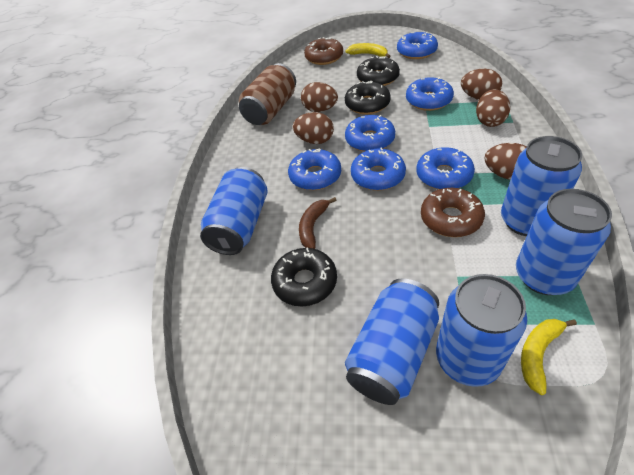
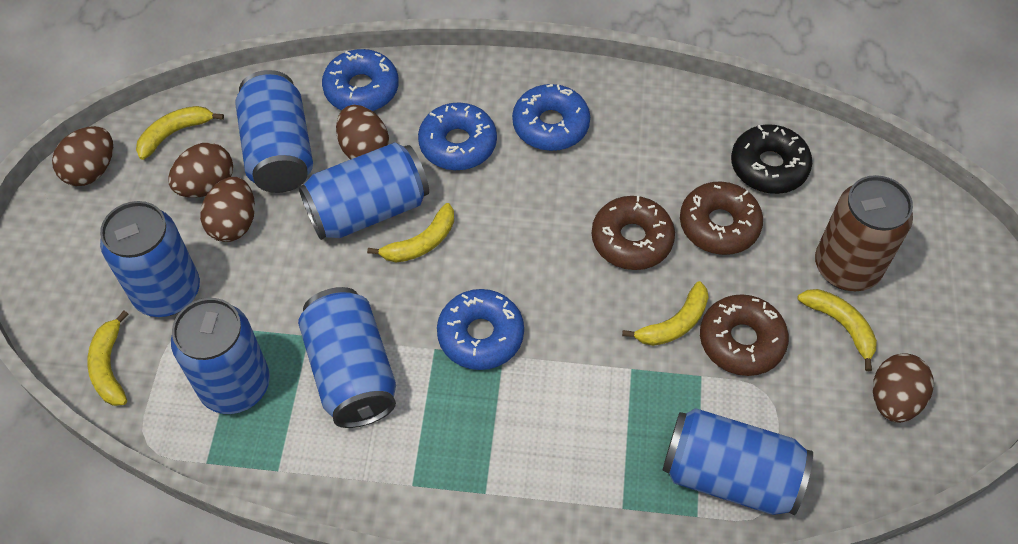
black donut: 3 -> 1
blue can: 5 -> 6
blue donut: 6 -> 4
brown banana: 1 -> 0
brown donut: 2 -> 3
yellow banana: 2 -> 5

